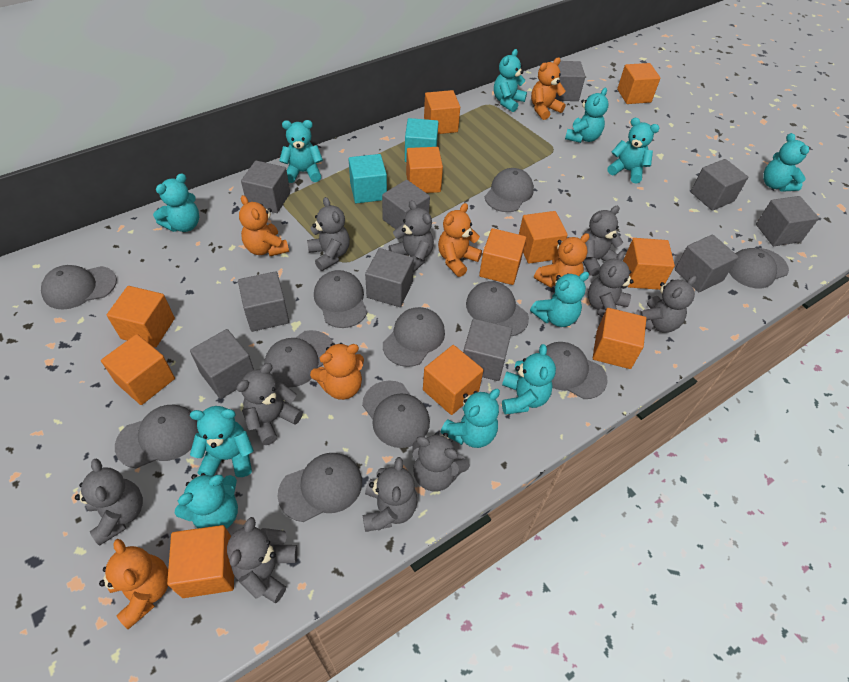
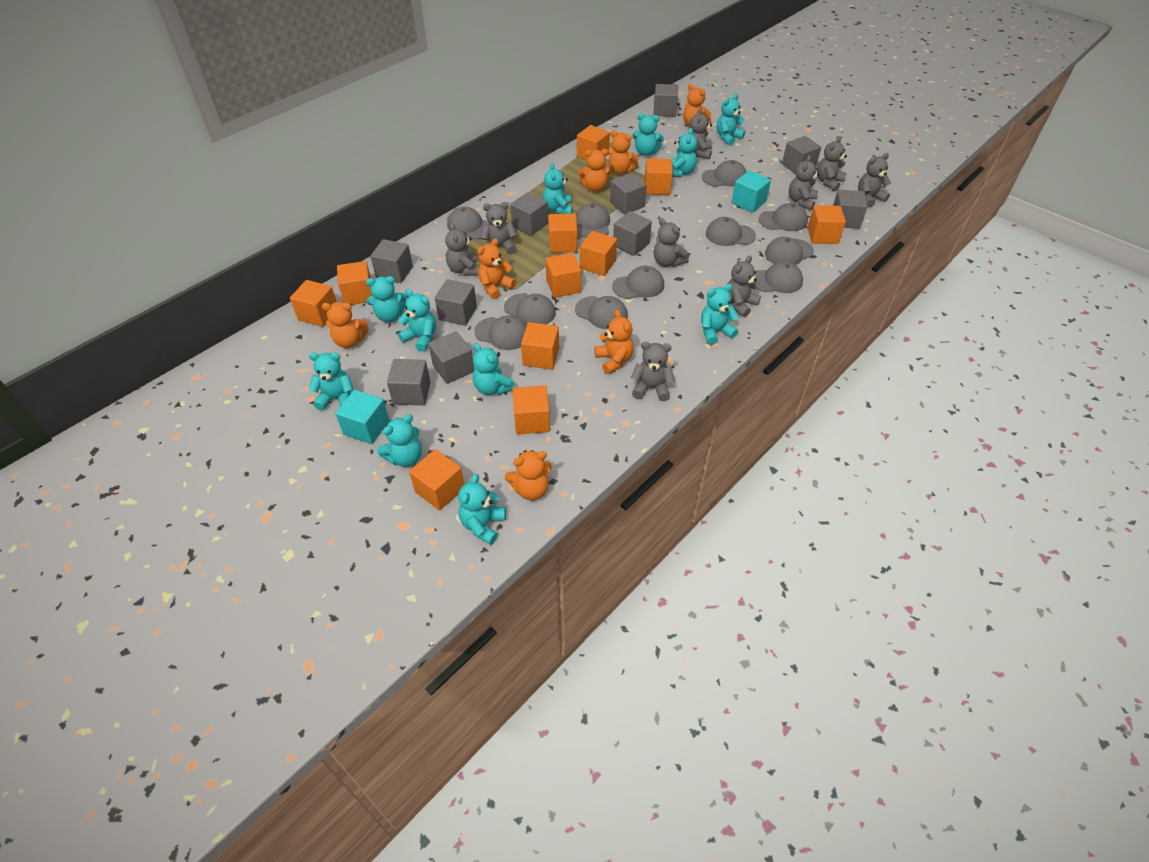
grey teddy bear: 10 -> 9
orange teddy bear: 6 -> 7

